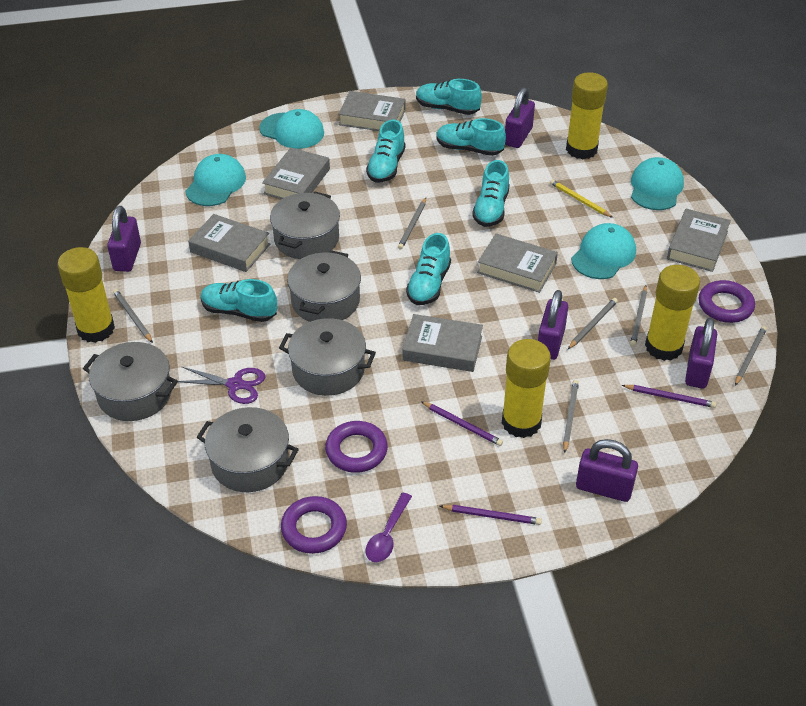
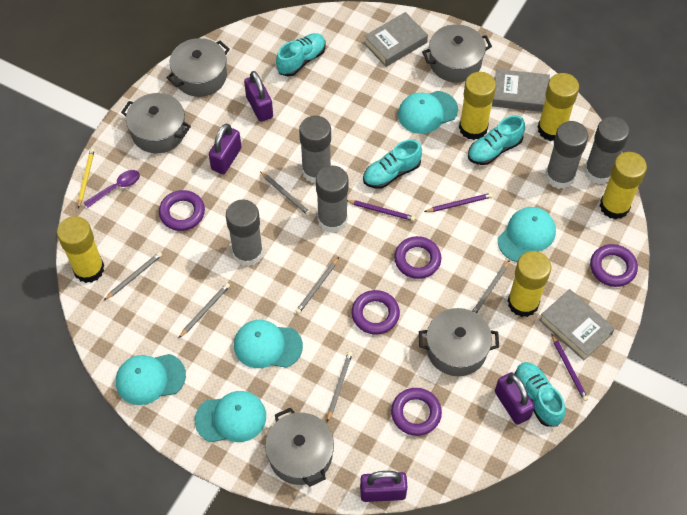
grey book: 6 -> 3
grey glue stick: 0 -> 5
purple padlock: 5 -> 4
purple ring: 3 -> 5
purple scissors: 1 -> 0
turquoise cap: 4 -> 5
turquoise shoe: 6 -> 4
yellow glue stick: 4 -> 5

